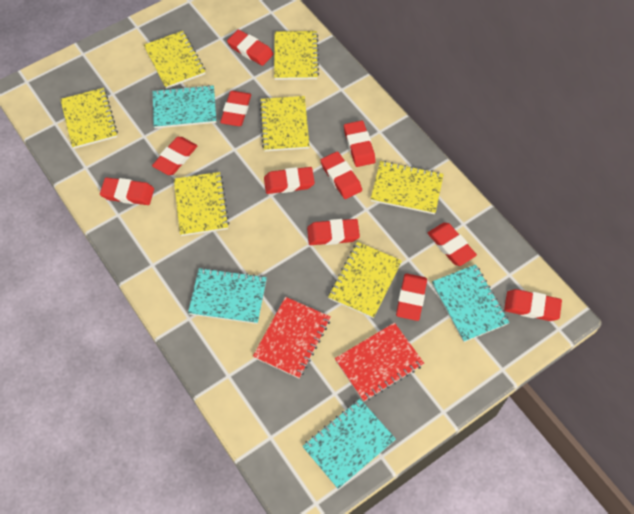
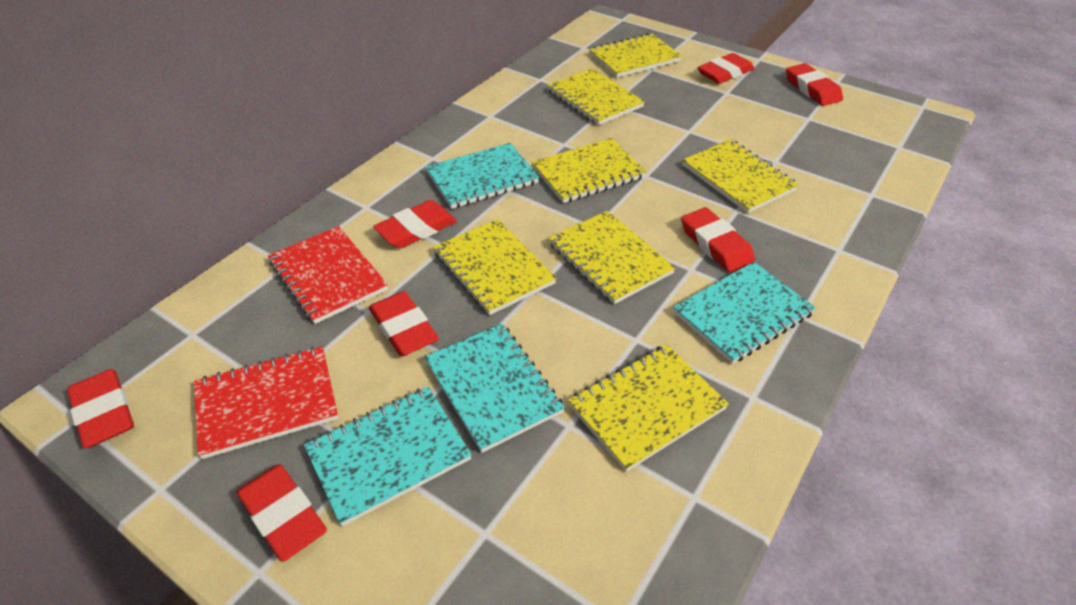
red eraser: 11 -> 7

